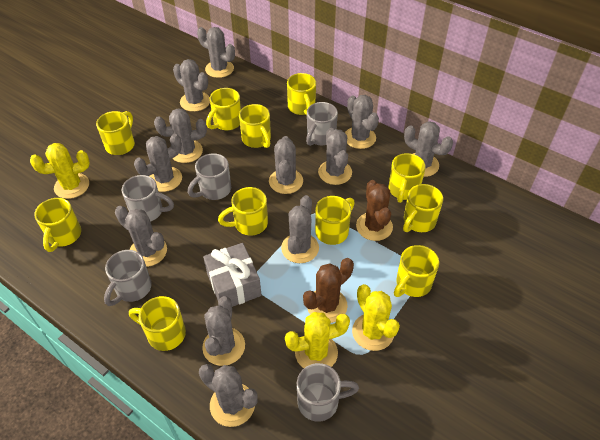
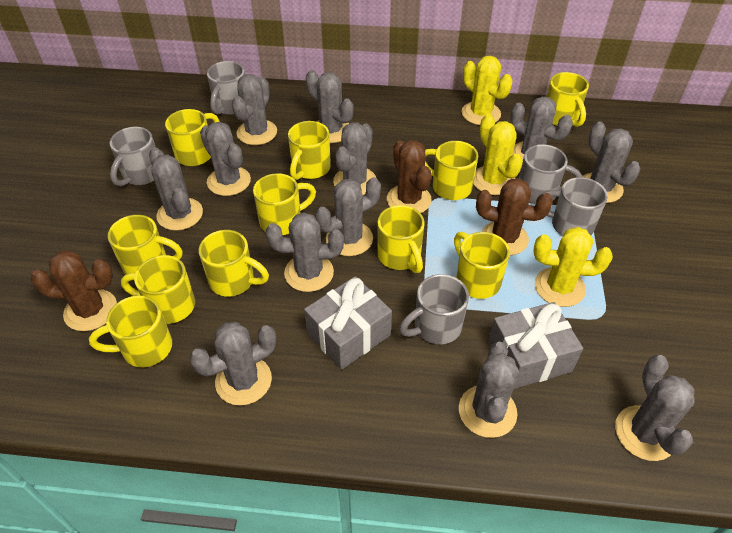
brown cactus: 2 -> 3
grey gift: 1 -> 2

